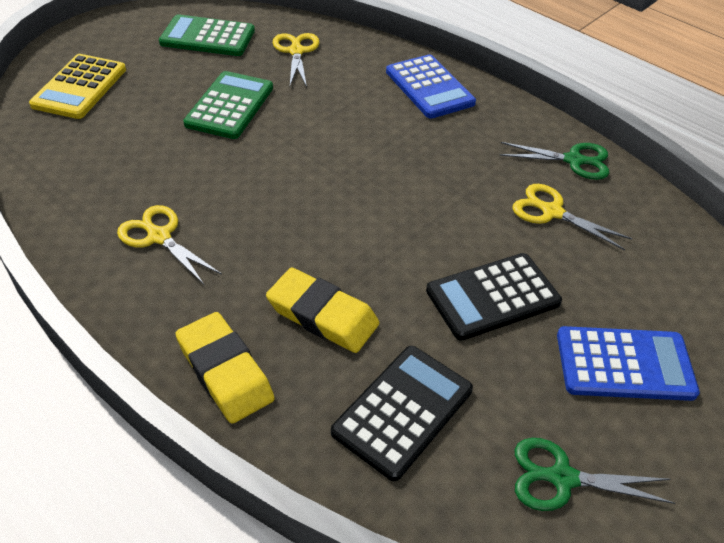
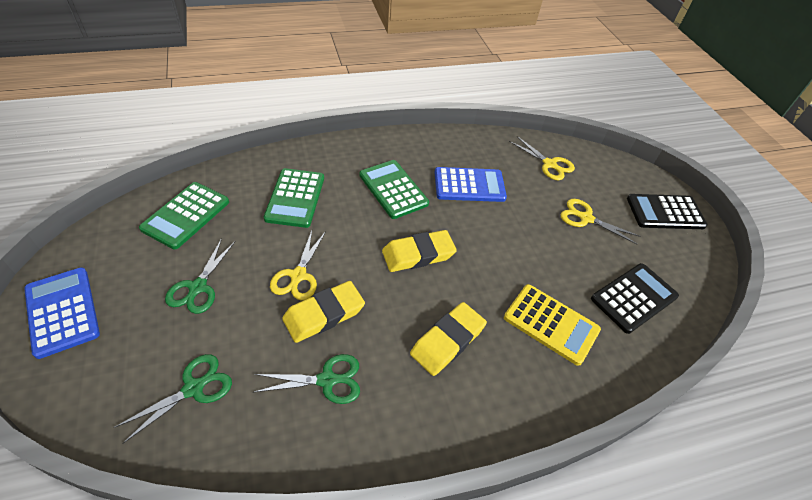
green calculator: 2 -> 3
green scissors: 2 -> 3
yellow eraser: 2 -> 3

